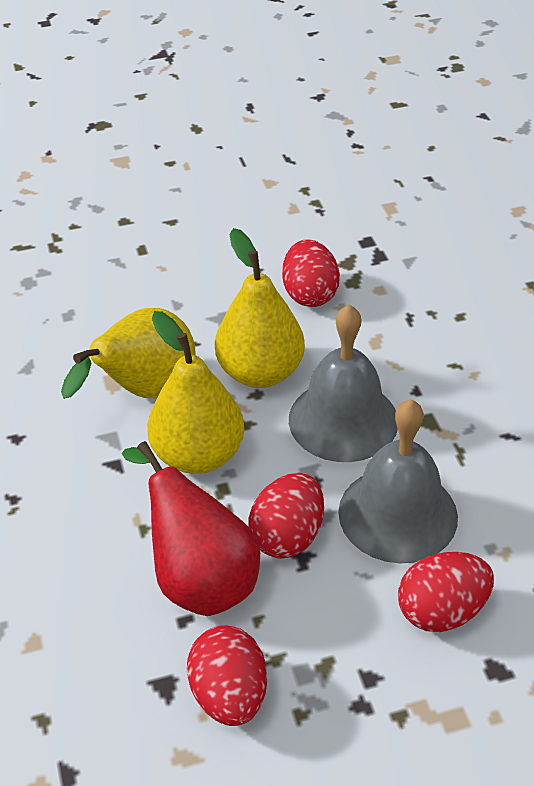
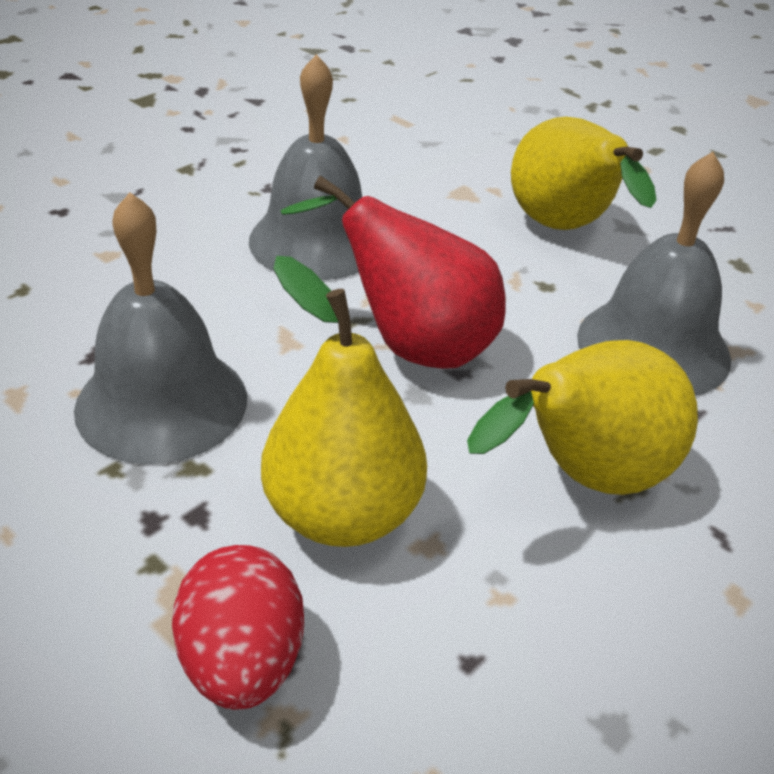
grey bell: 2 -> 3
red egg: 4 -> 1

